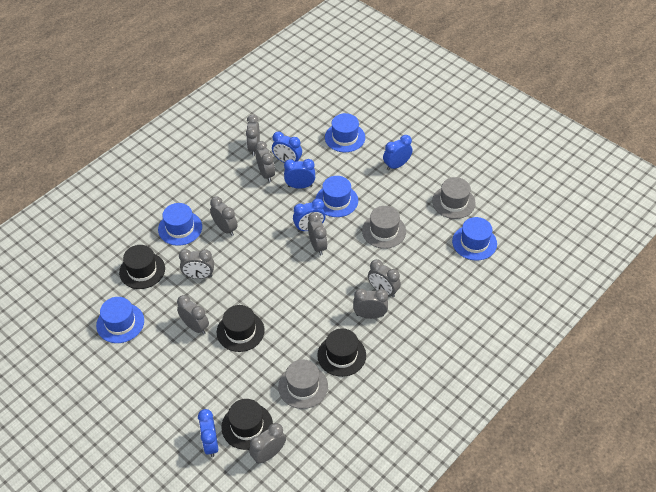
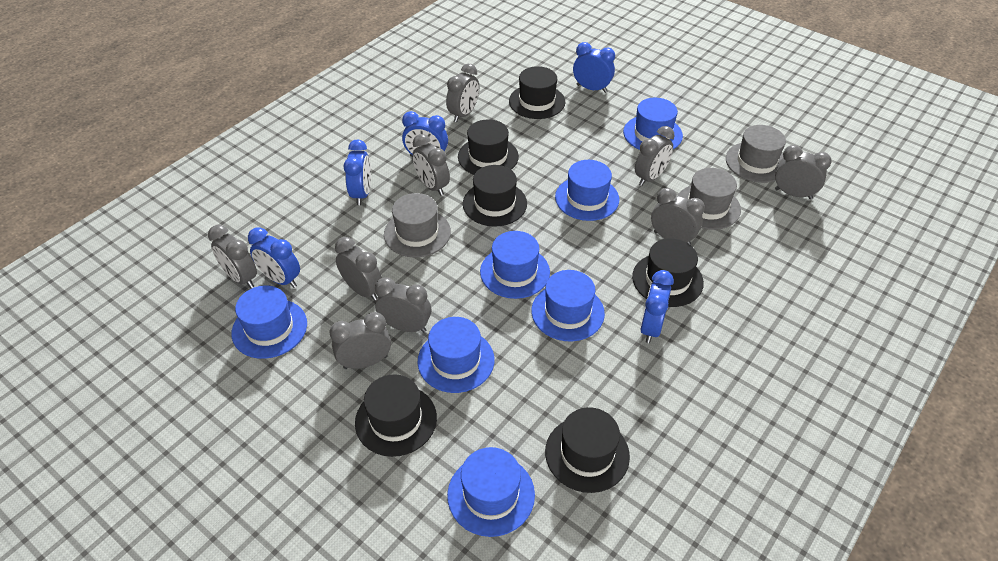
black hat: 4 -> 6
blue hat: 5 -> 7

